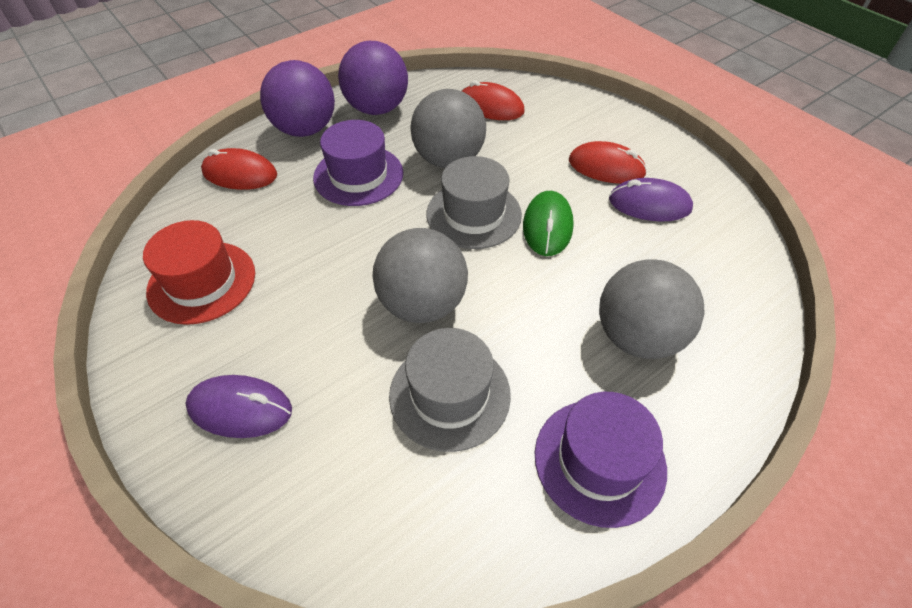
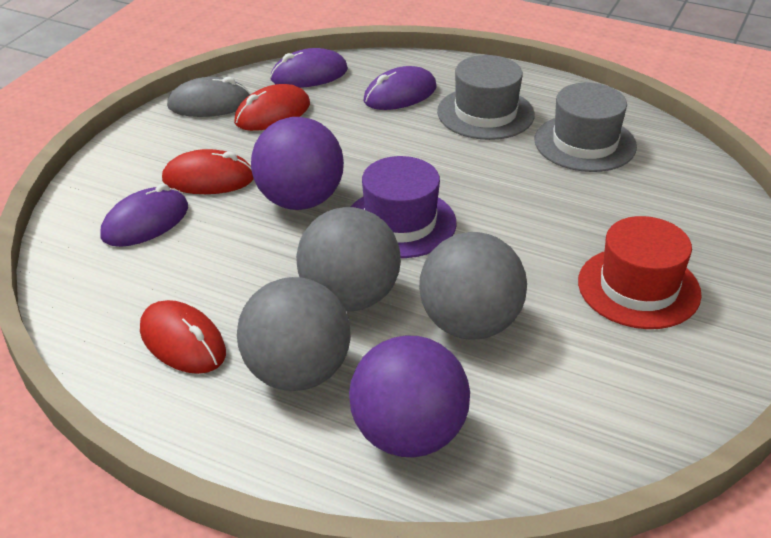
green mouse: 1 -> 0
grey mouse: 0 -> 1
purple hat: 2 -> 1
purple mouse: 2 -> 3

